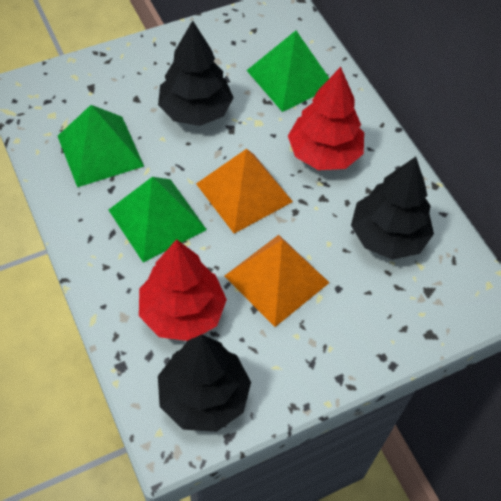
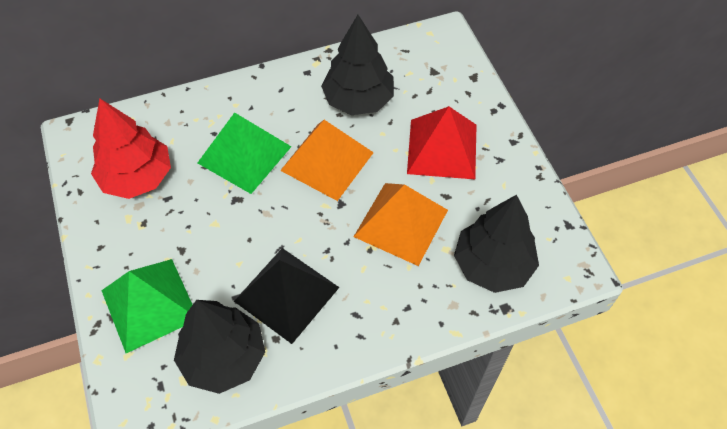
black pyramid: 0 -> 1
green pyramid: 3 -> 2
red pyramid: 0 -> 1
red tree: 2 -> 1

